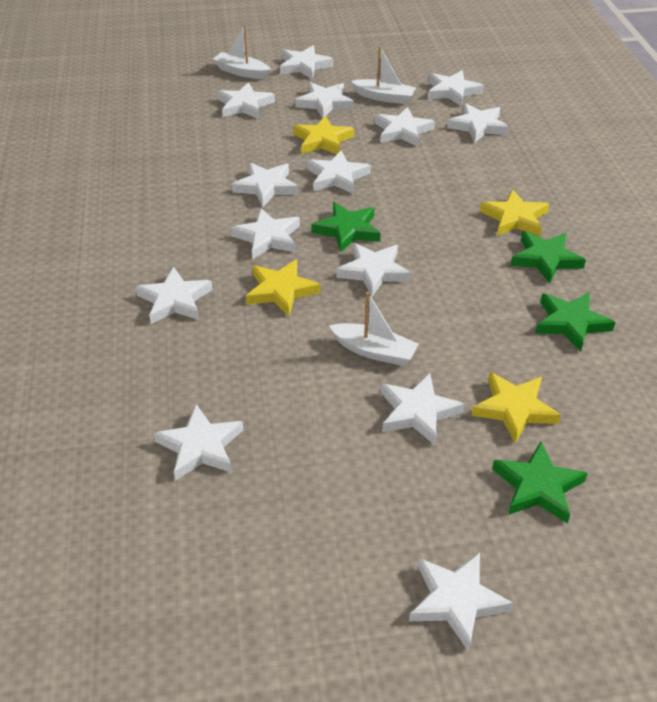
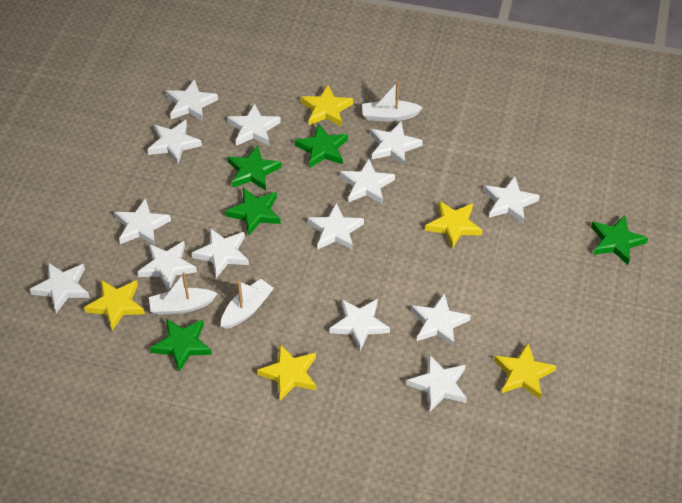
green star: 4 -> 5
yellow star: 4 -> 5

